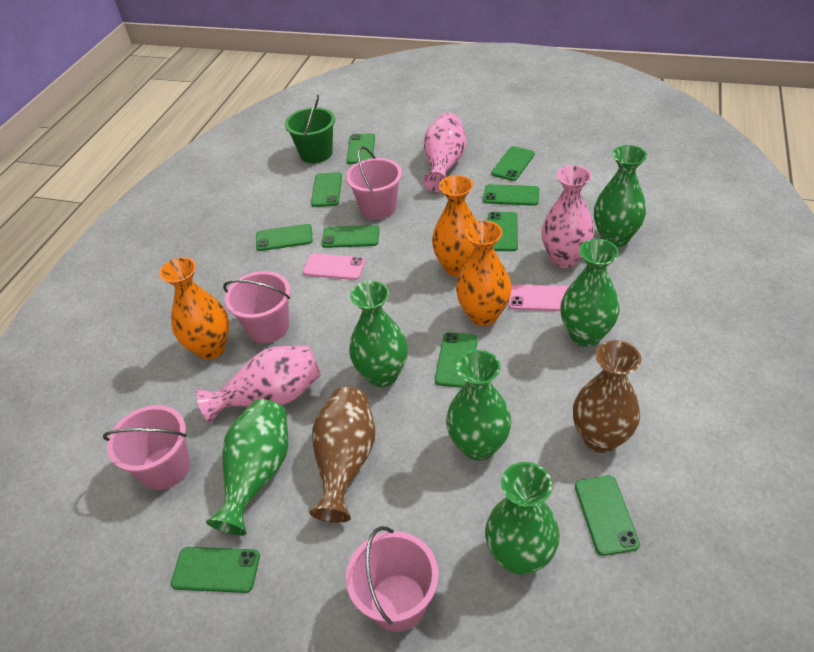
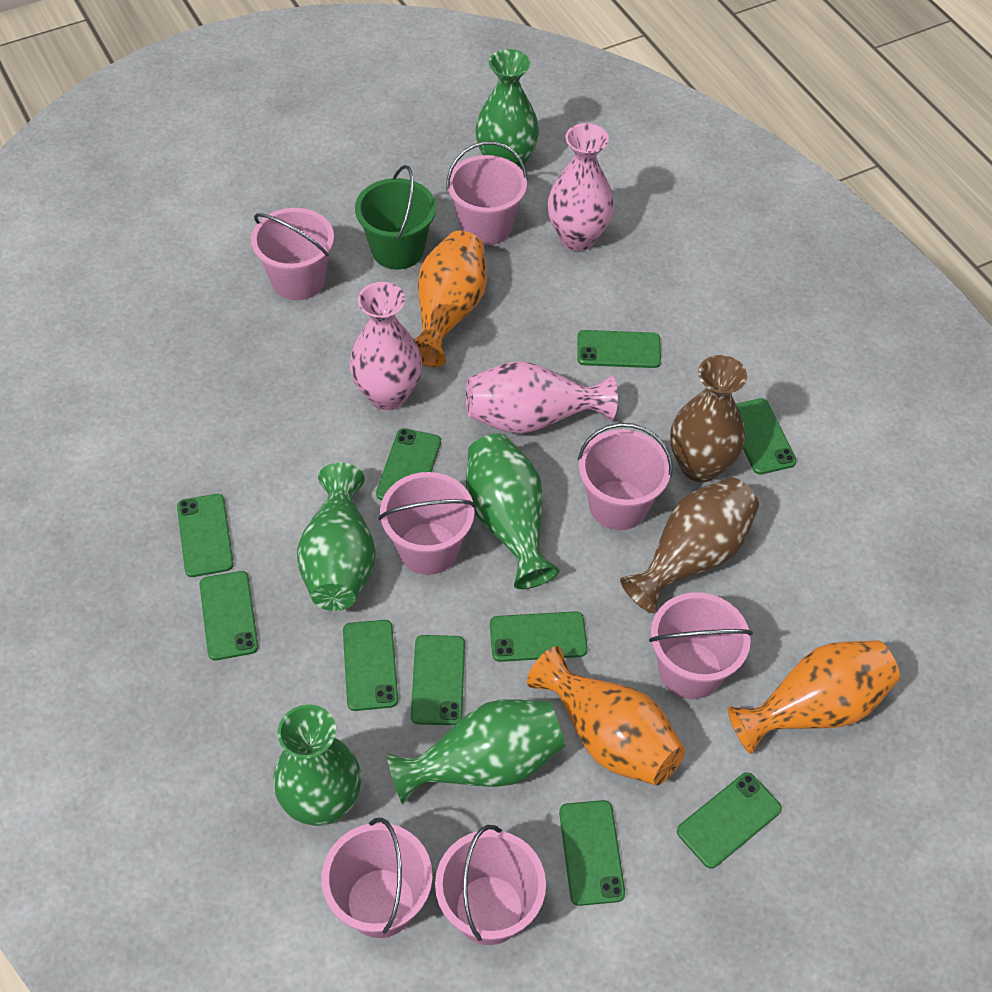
green vase: 6 -> 5
pink bucket: 4 -> 7
pink phone: 2 -> 0

